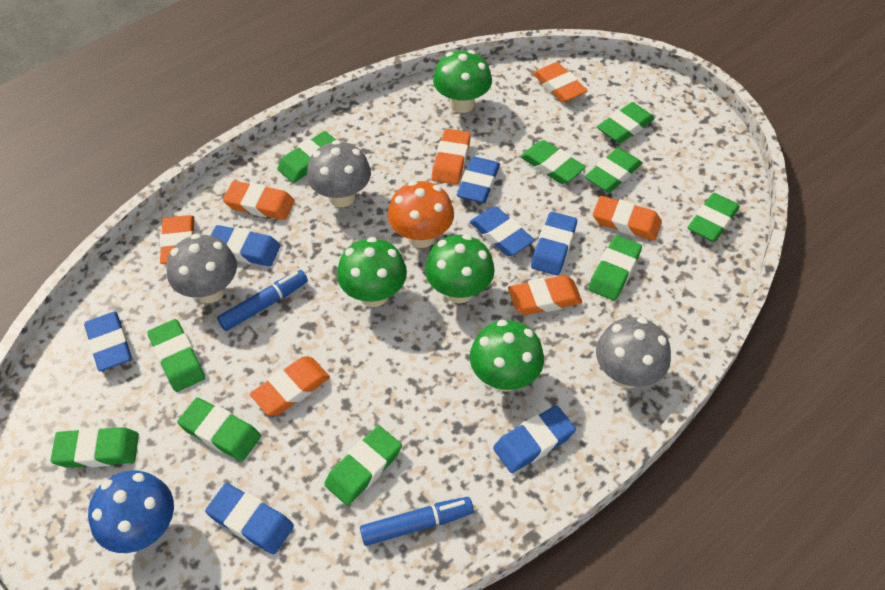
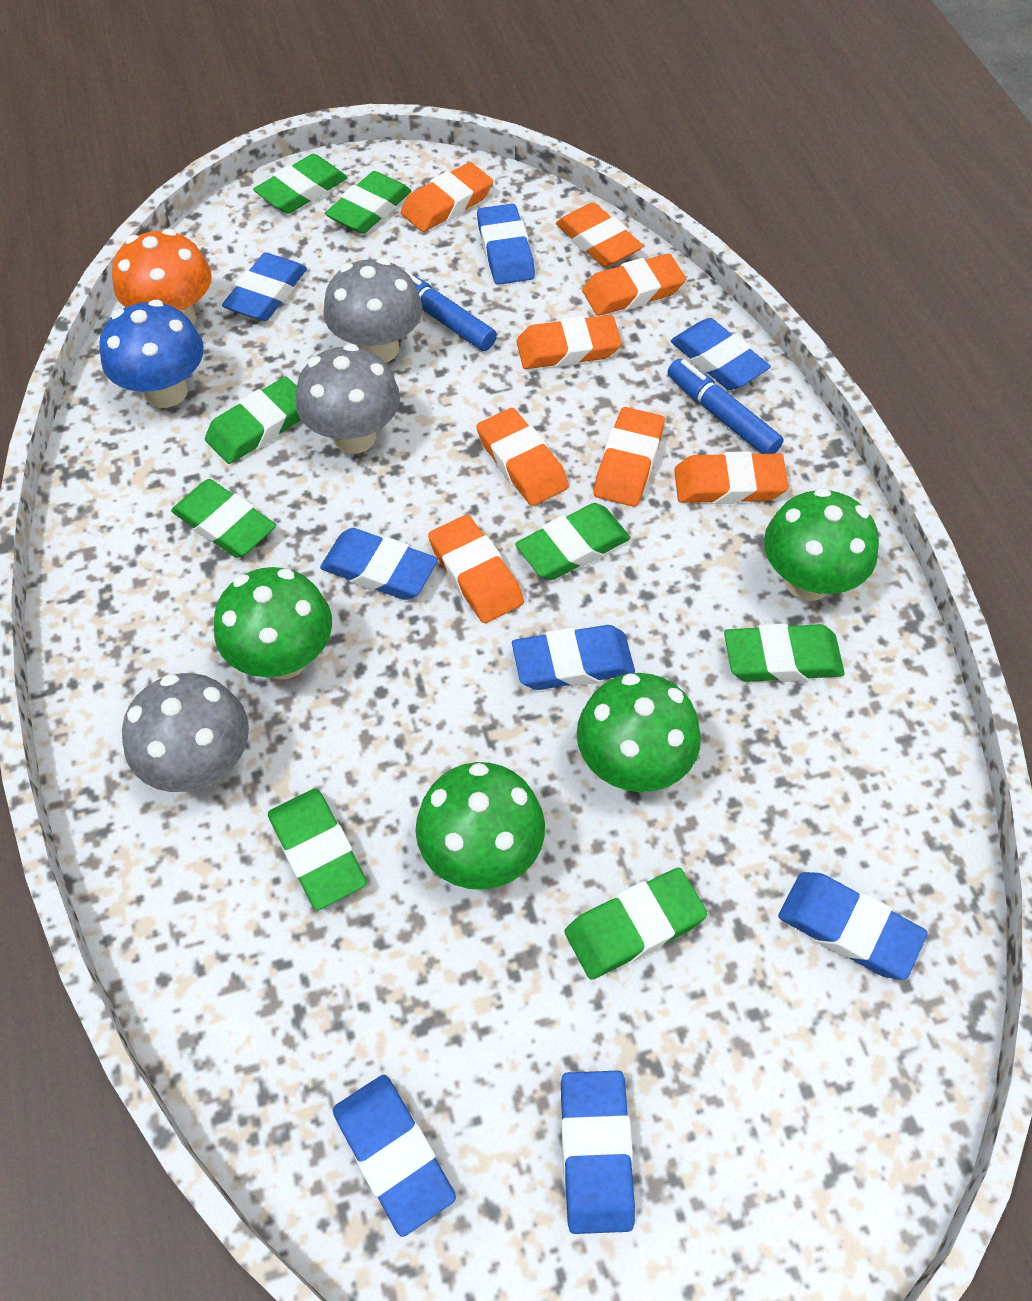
blue eraser: 7 -> 8
green eraser: 10 -> 8
orange eraser: 7 -> 8

